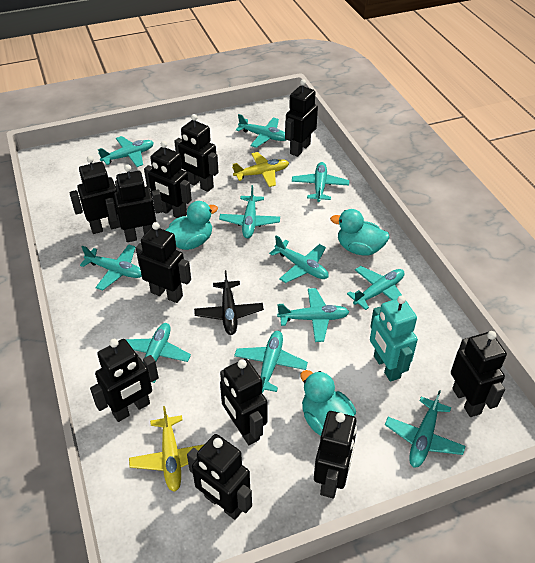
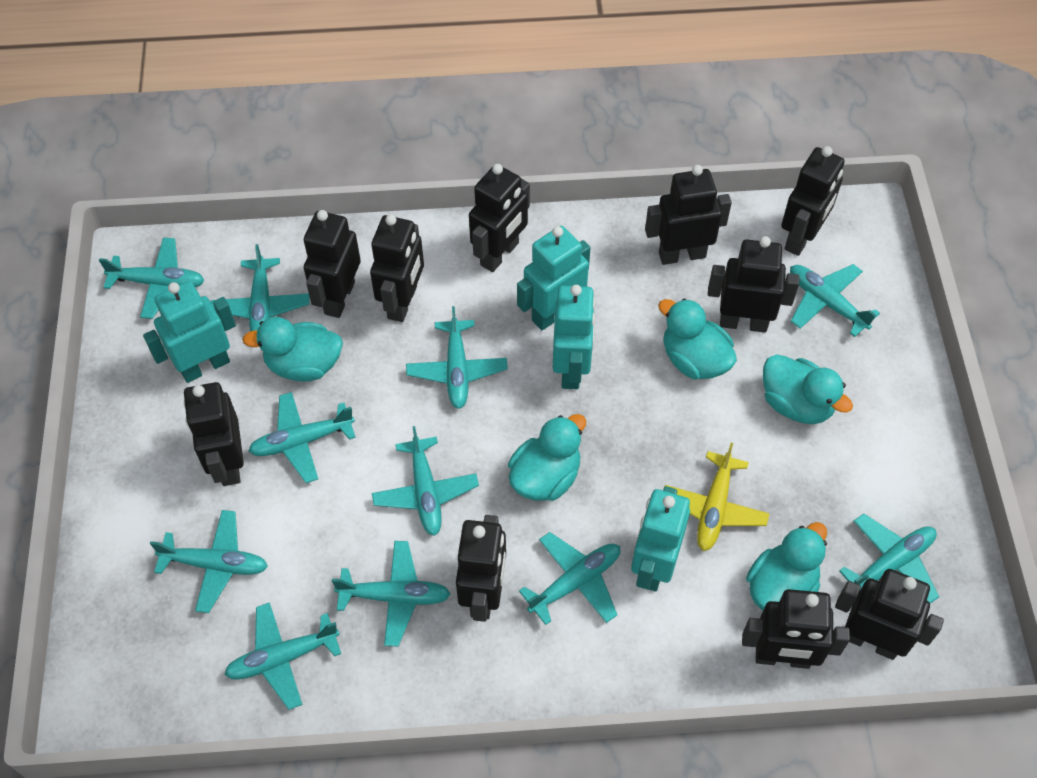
black plane: 1 -> 0
black robot: 11 -> 10
turquoise duck: 3 -> 5
turquoise robot: 1 -> 4
yellow plane: 2 -> 1

